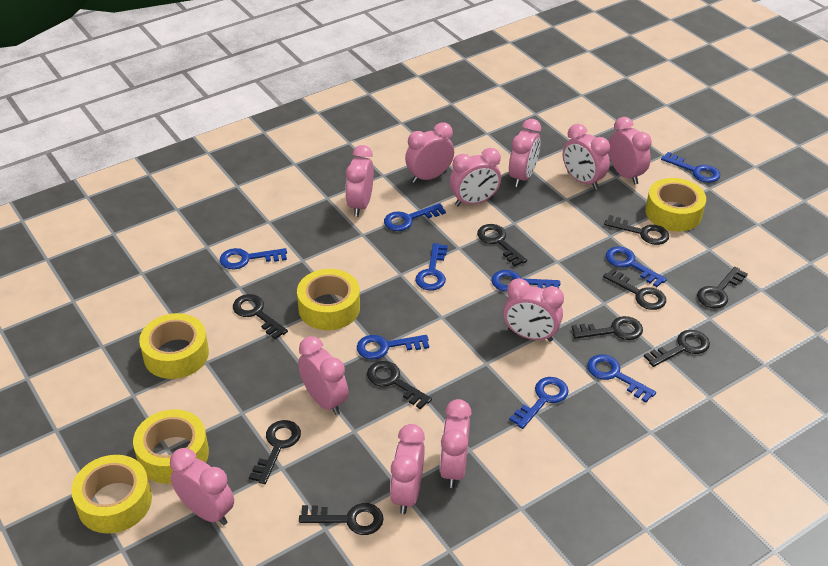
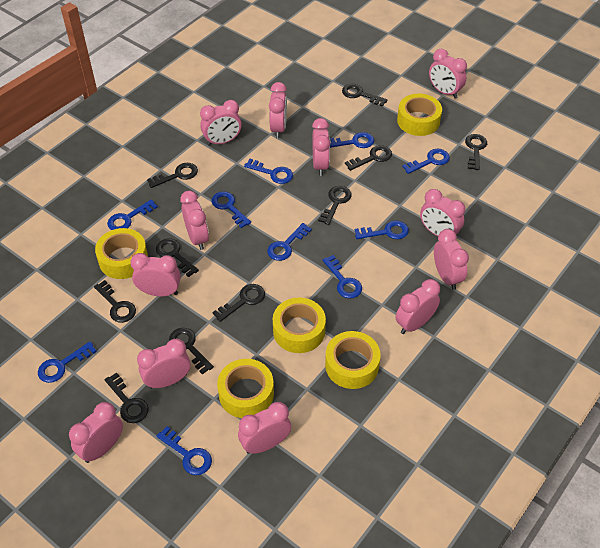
blue key: 9 -> 10
pink clock: 11 -> 12

